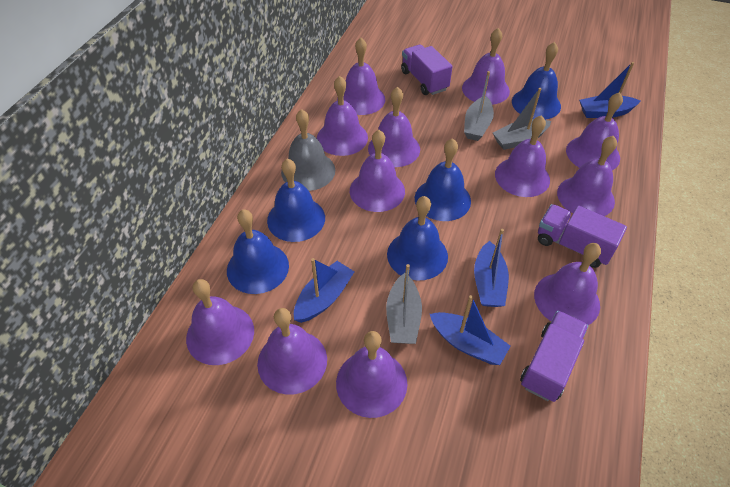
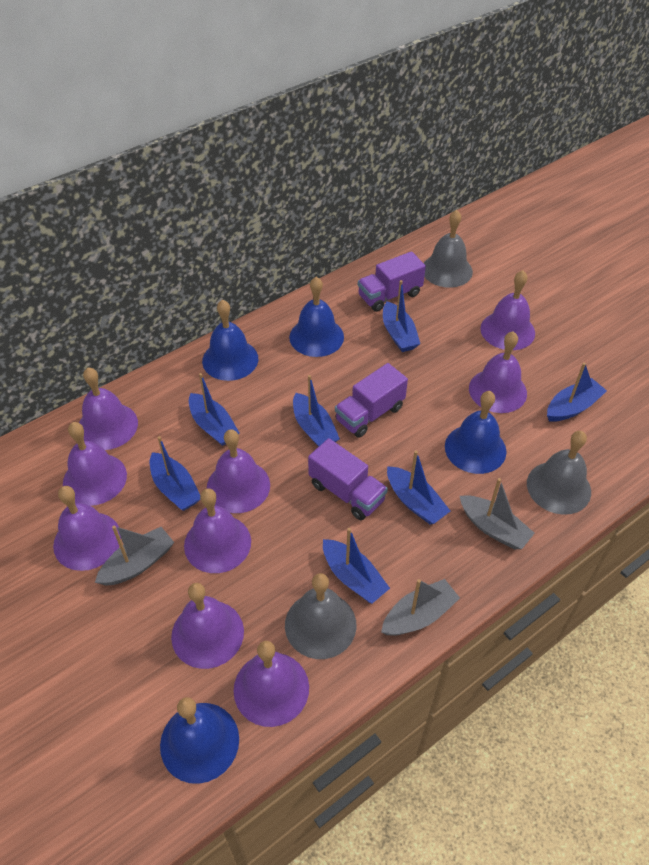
blue bell: 5 -> 4
blue boat: 4 -> 7
grey bell: 1 -> 3
purple bell: 12 -> 9

